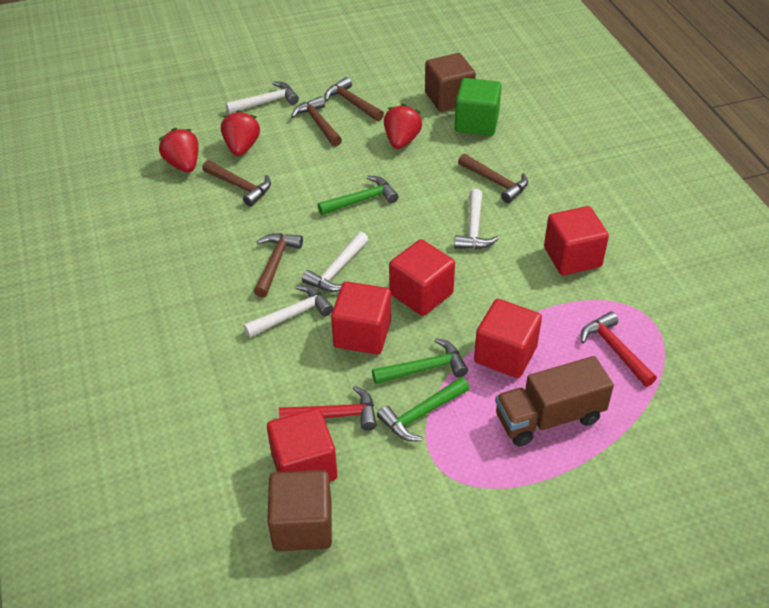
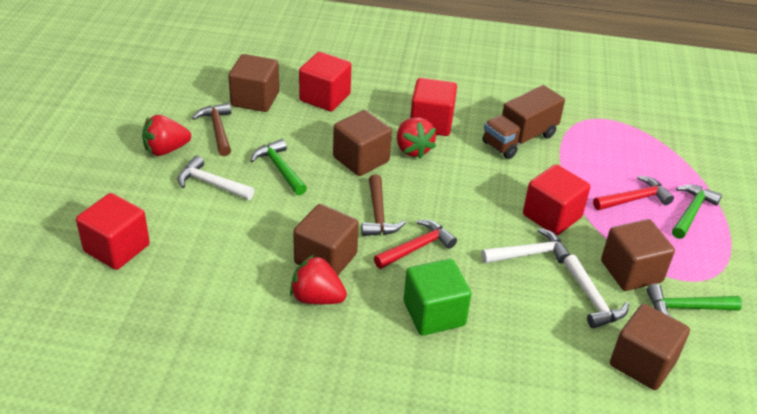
brown cube: 2 -> 5
brown hammer: 5 -> 2
red cube: 5 -> 4
white hammer: 4 -> 3

